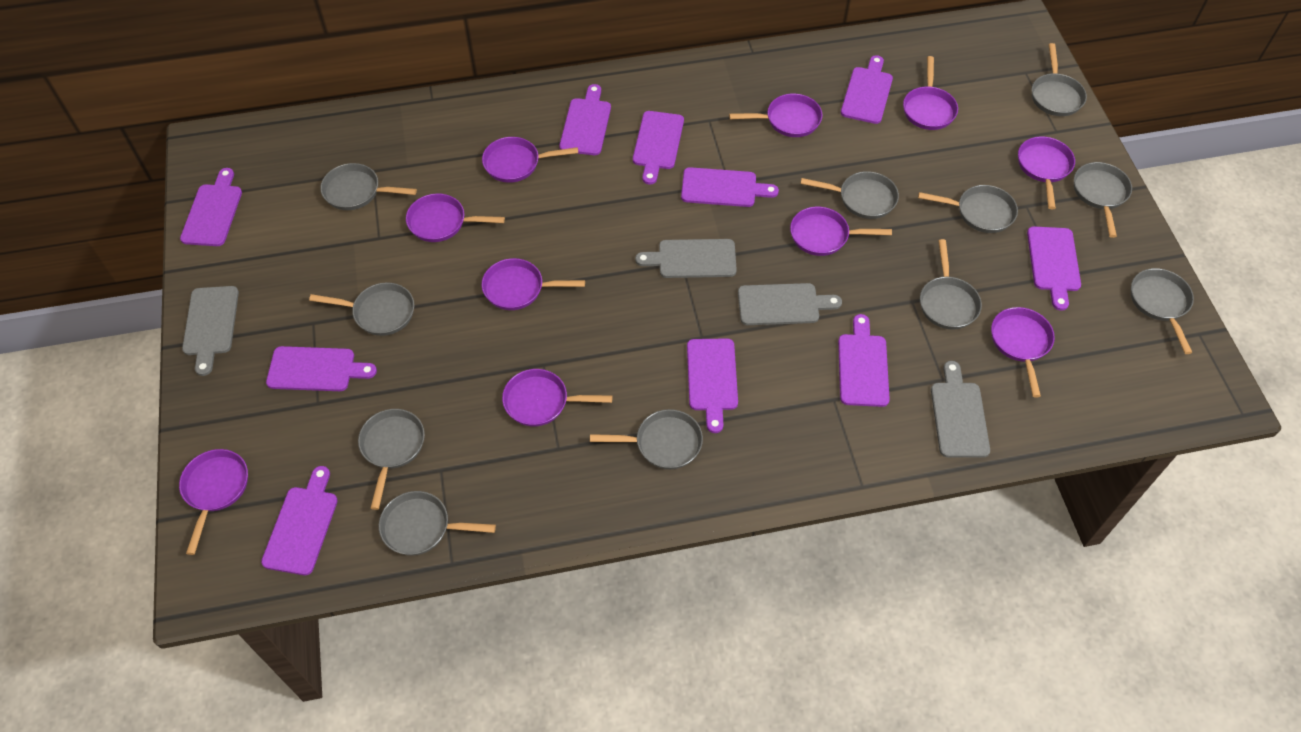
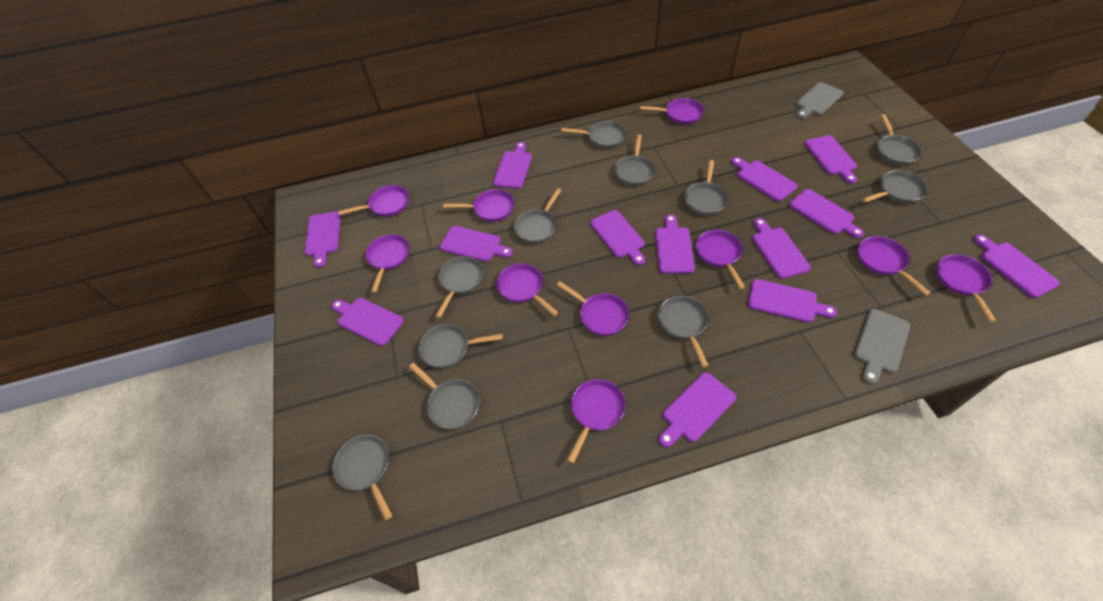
grey cutting board: 4 -> 2
purple cutting board: 10 -> 13

